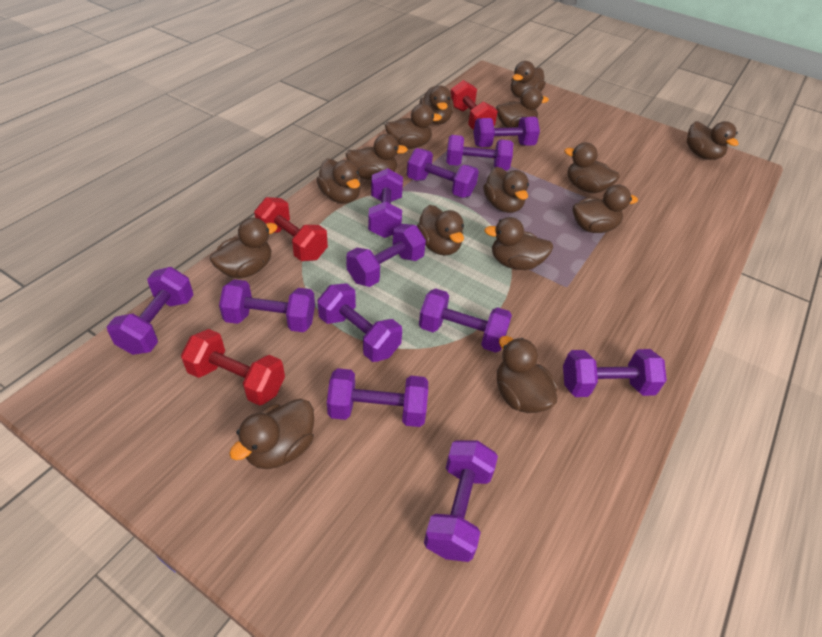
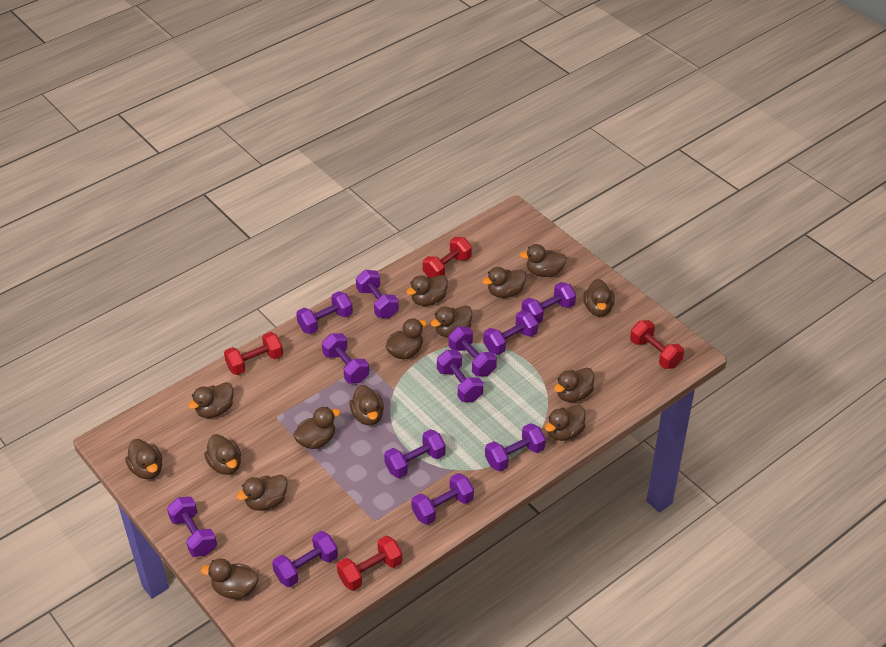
red dumbbell: 3 -> 4

